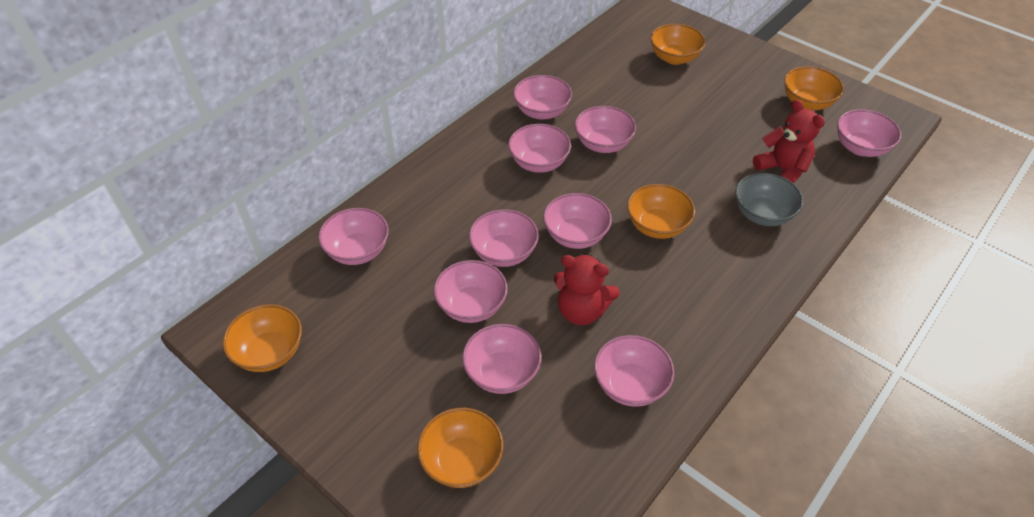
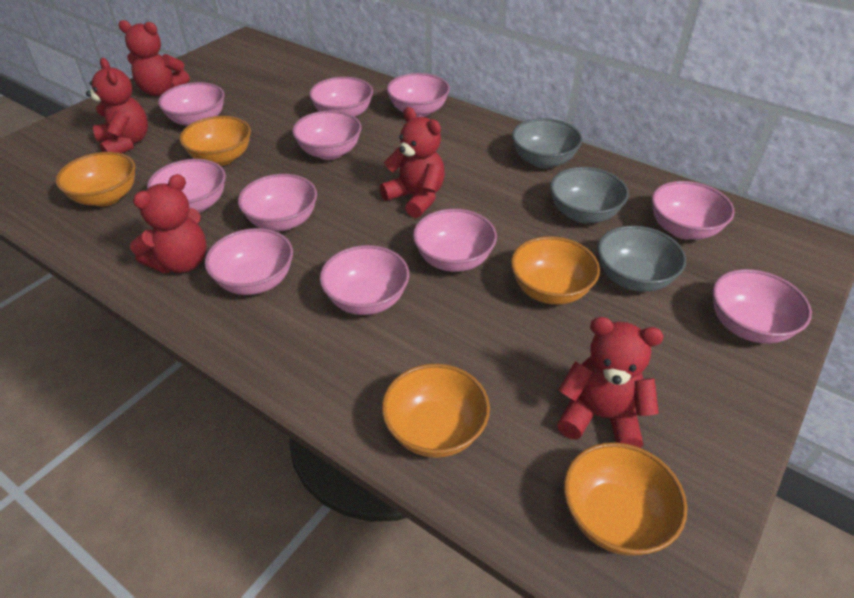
grey bowl: 1 -> 3
pink bowl: 10 -> 11
red teddy bear: 2 -> 5

